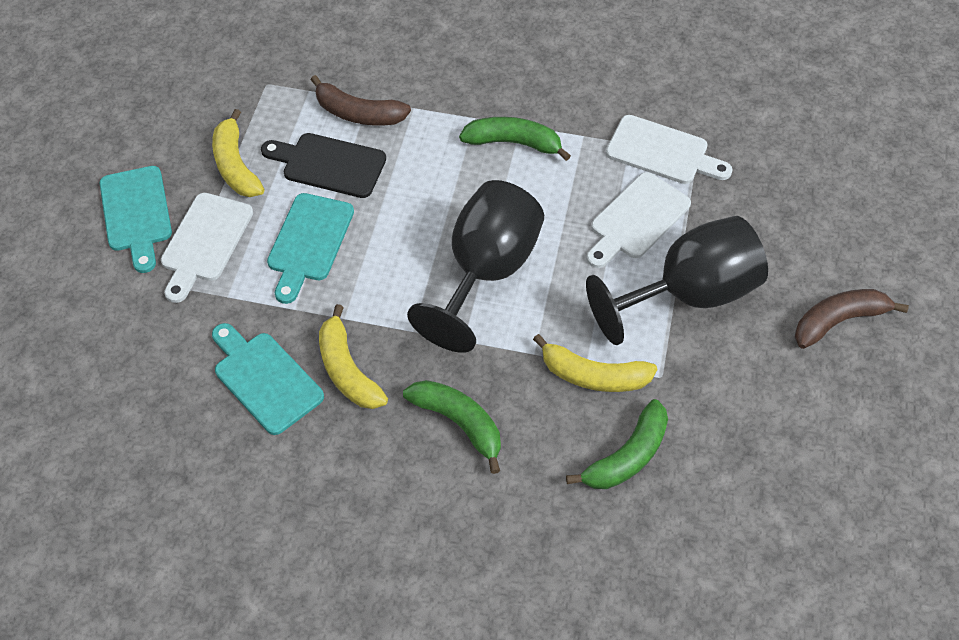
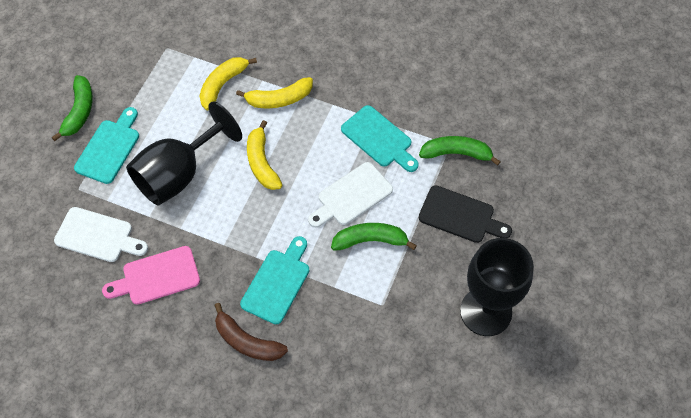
brown banana: 2 -> 1
pink cutting board: 0 -> 1
white cutting board: 3 -> 2

